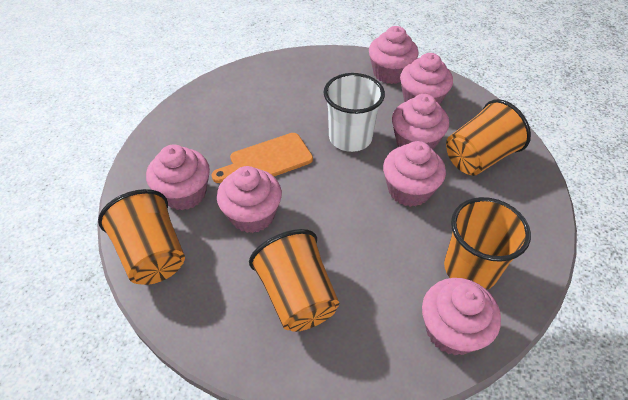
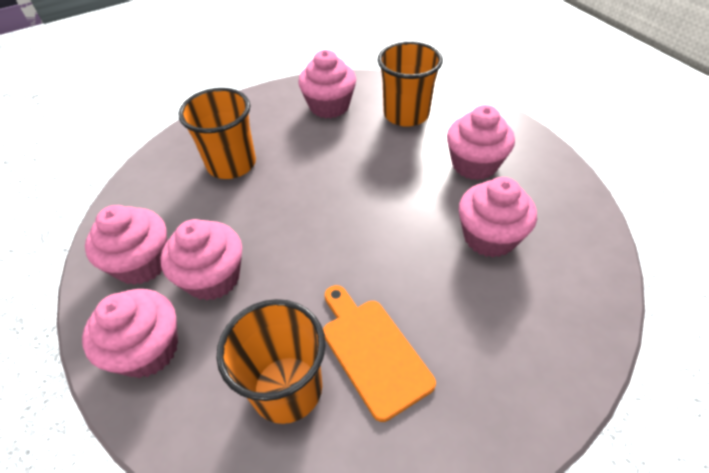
orange cup: 4 -> 3
pink cupcake: 7 -> 6
white cup: 1 -> 0

